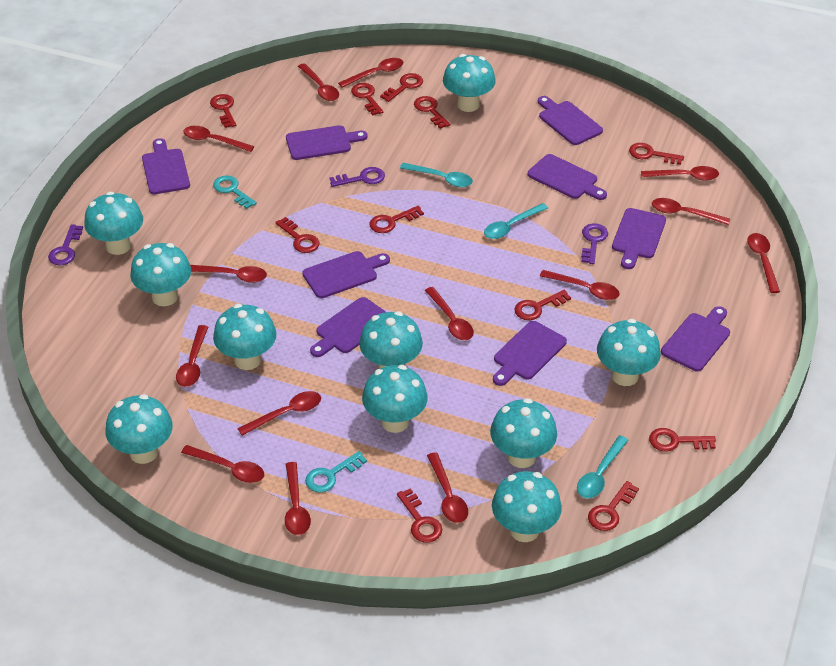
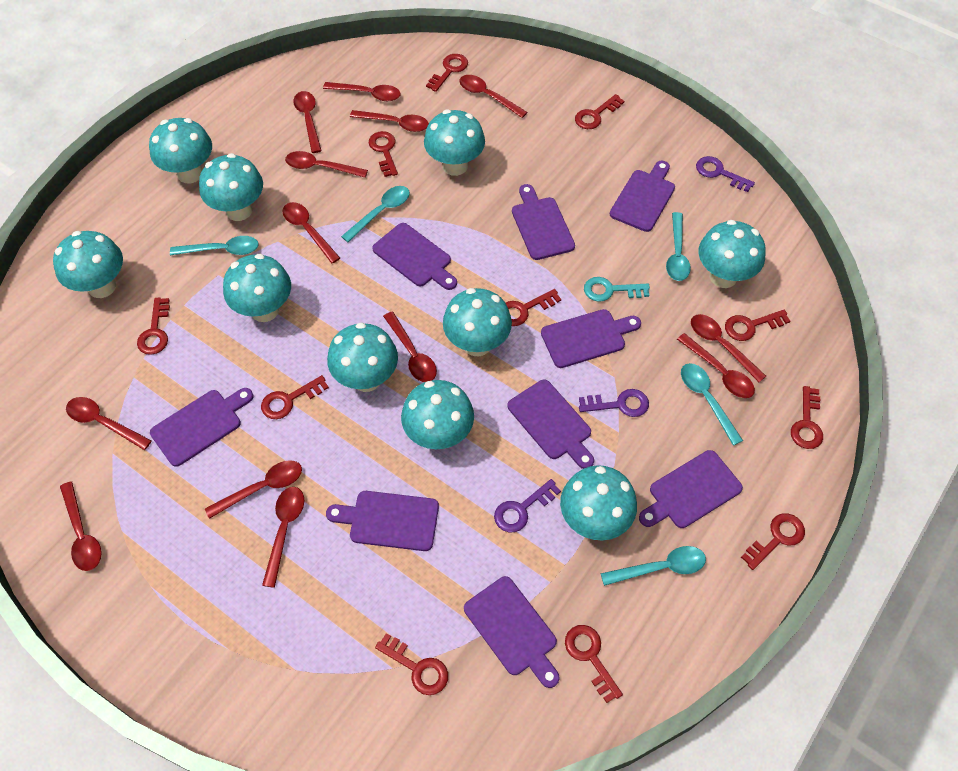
red spoon: 14 -> 13
turquoise key: 2 -> 1
turquoise spoon: 3 -> 5

